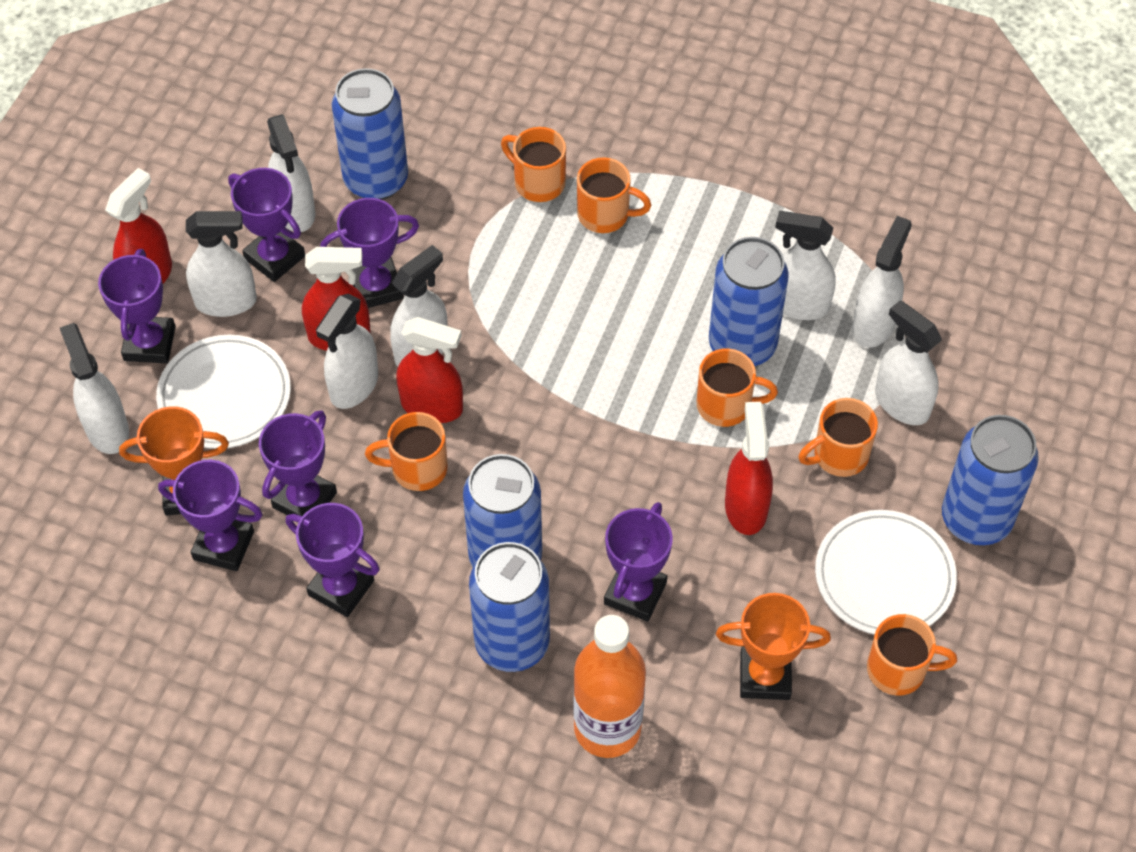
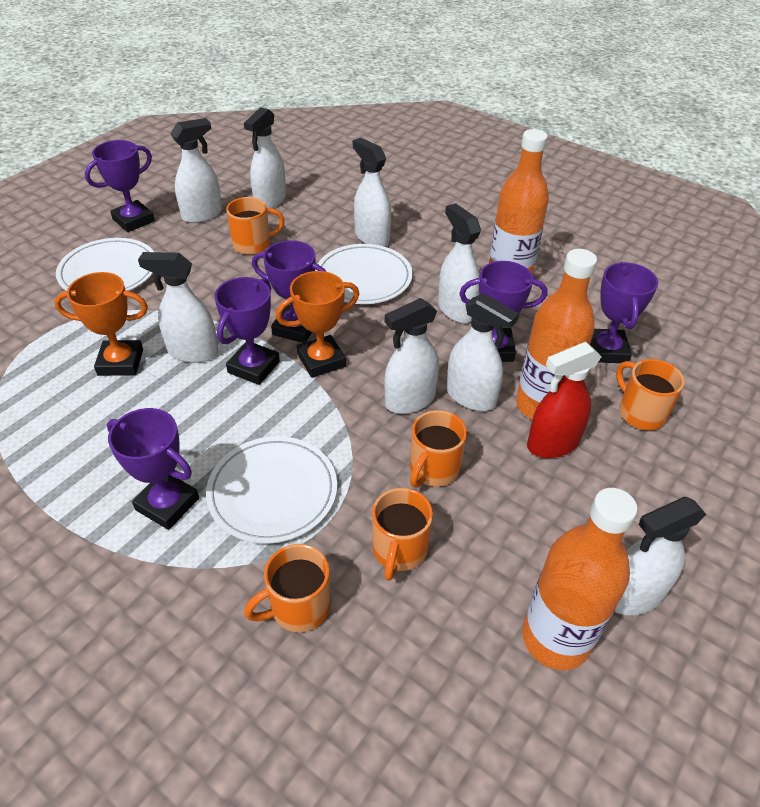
blue can: 5 -> 0
orange bottle: 1 -> 3
orange mug: 6 -> 5
purple trophy: 7 -> 6
red spray bottle: 4 -> 1
white plate: 2 -> 3

